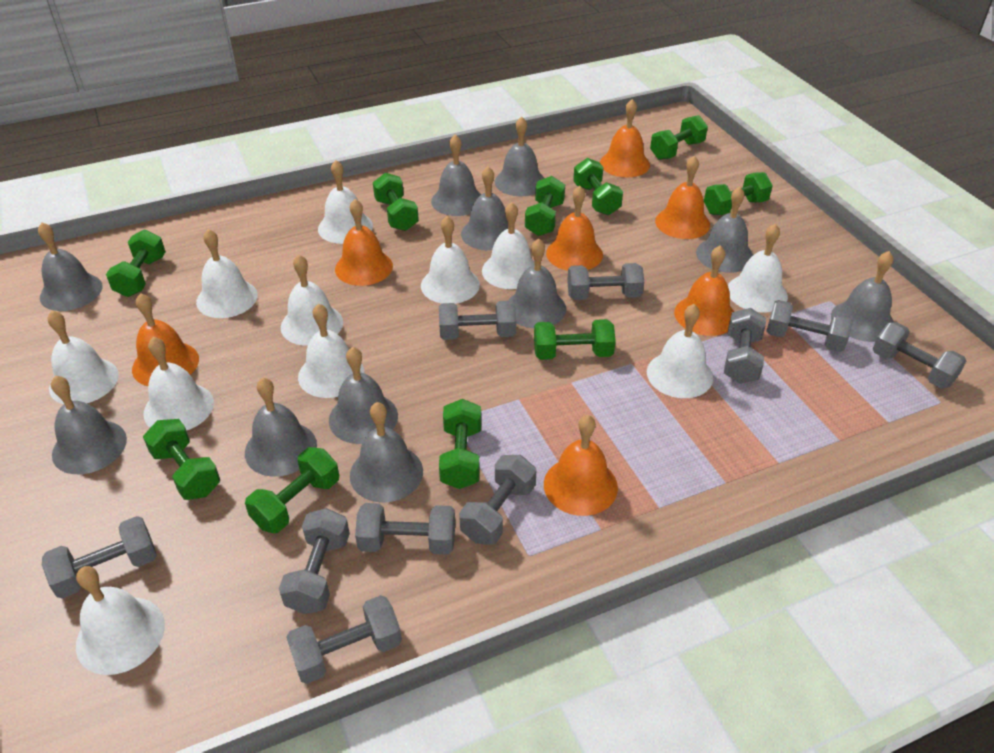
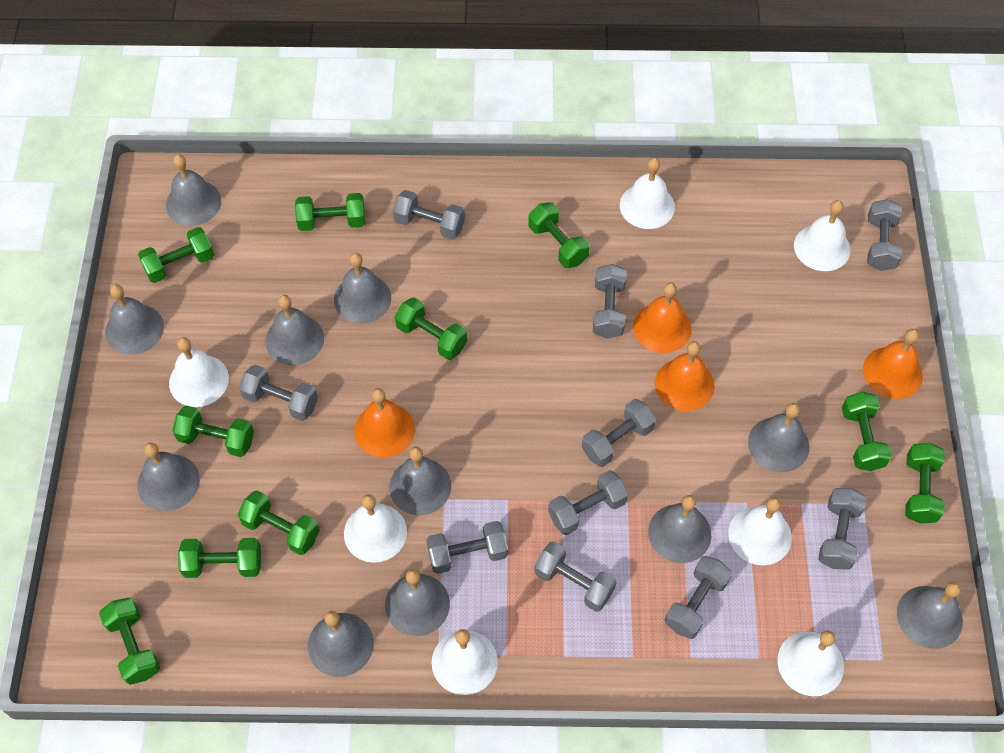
orange bell: 7 -> 4
white bell: 11 -> 7

